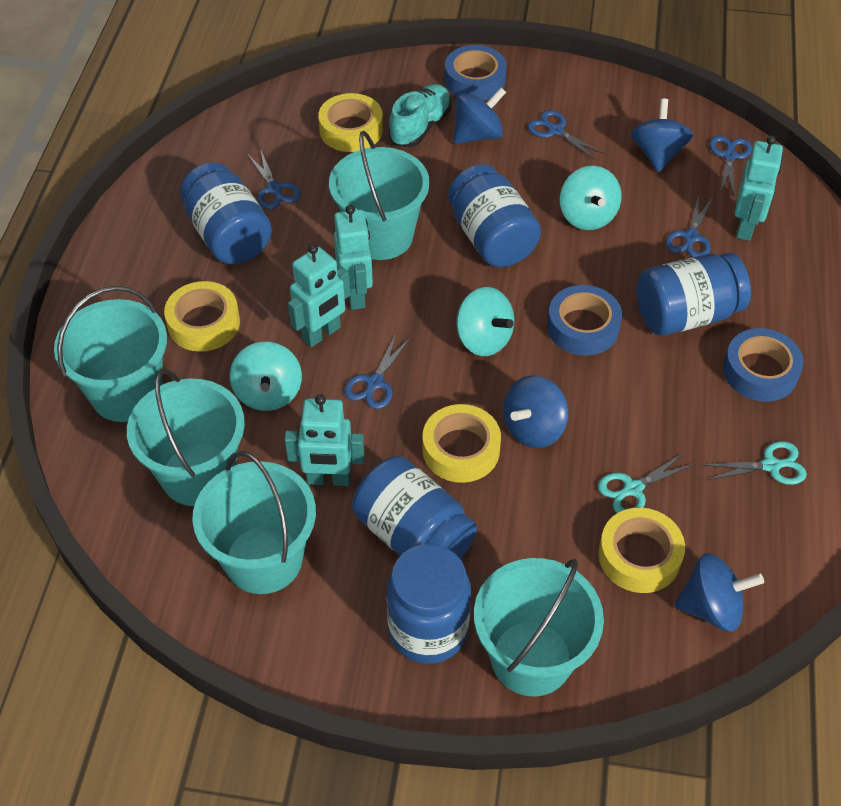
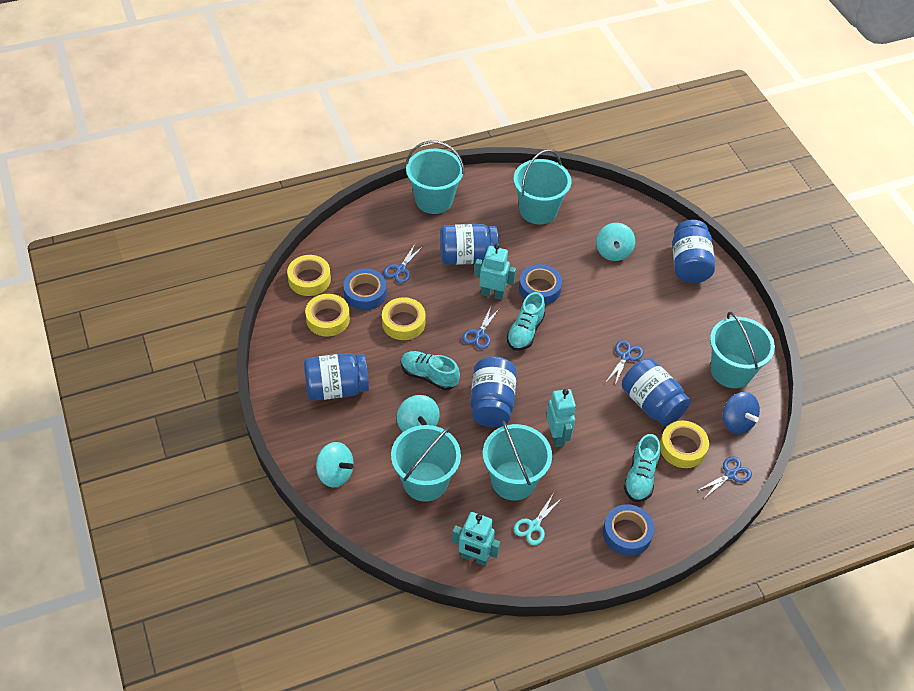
blue scissors: 5 -> 4
blue spinning top: 4 -> 1
turquoise robot: 4 -> 3
turquoise scissors: 2 -> 1
turquoise shoe: 1 -> 3

